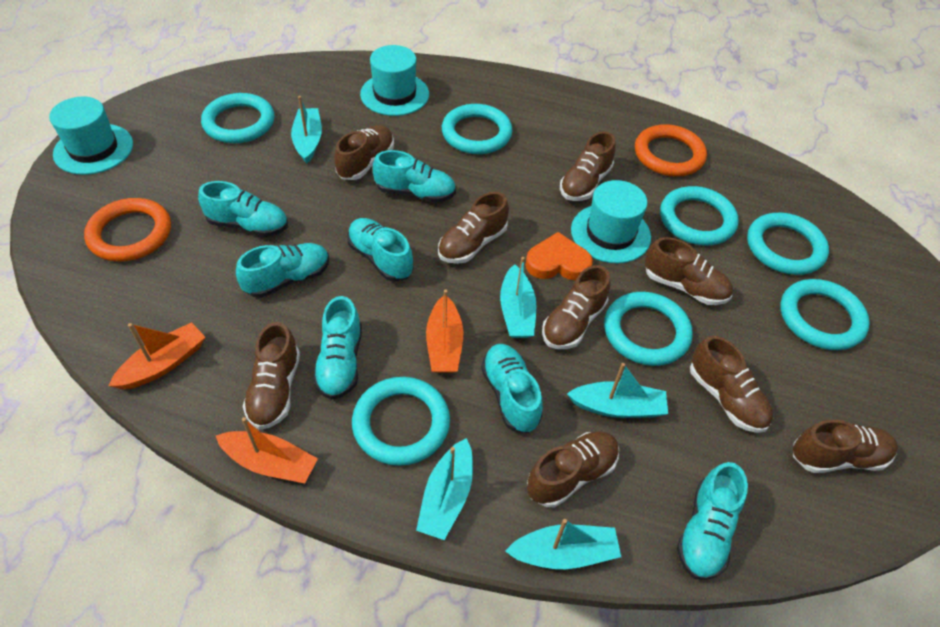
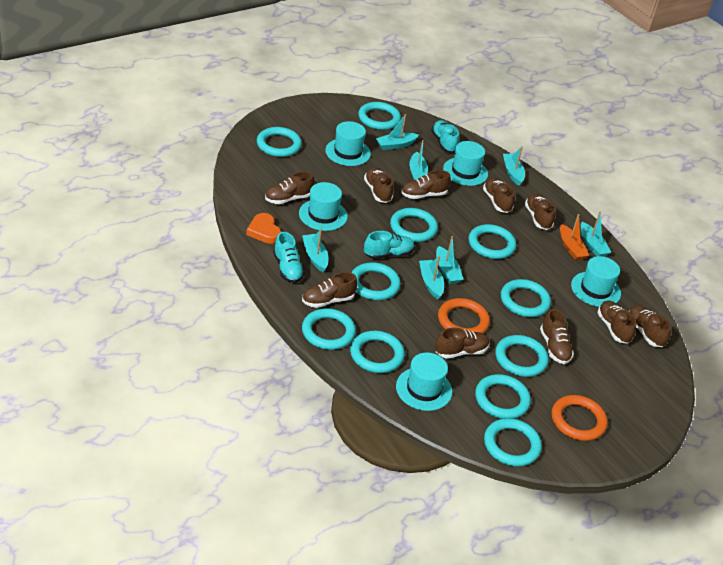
brown shoe: 9 -> 10
orange boat: 3 -> 1
turquoise boat: 5 -> 7
turquoise hat: 3 -> 5
turquoise ring: 7 -> 11
turquoise shoe: 7 -> 3

